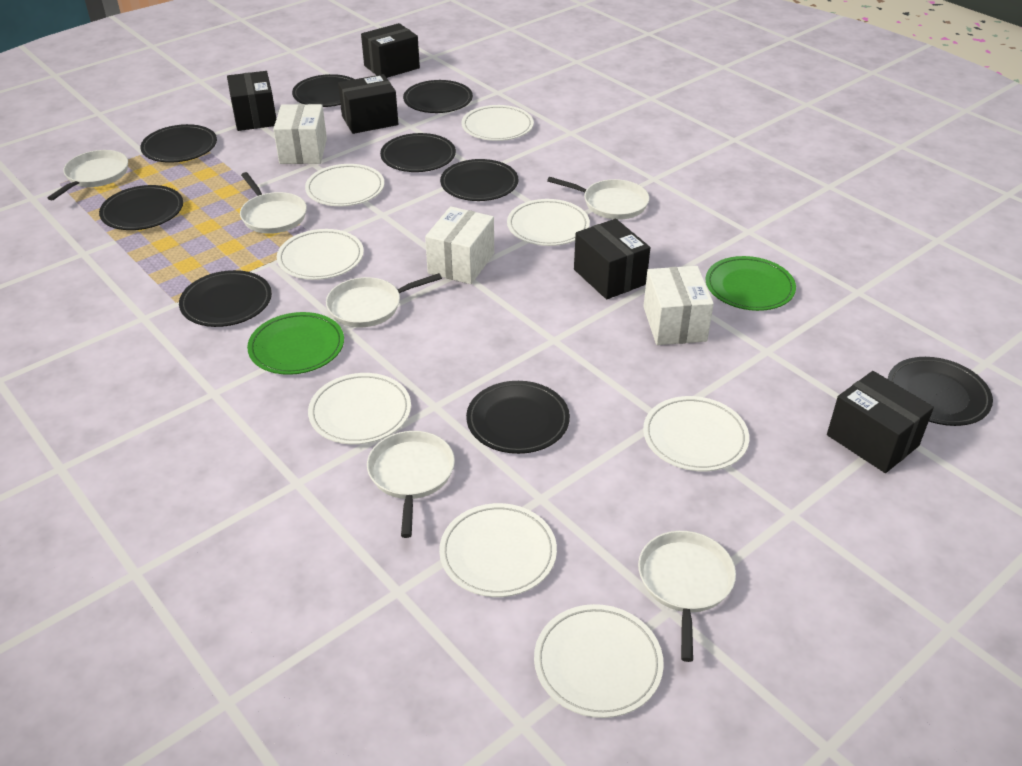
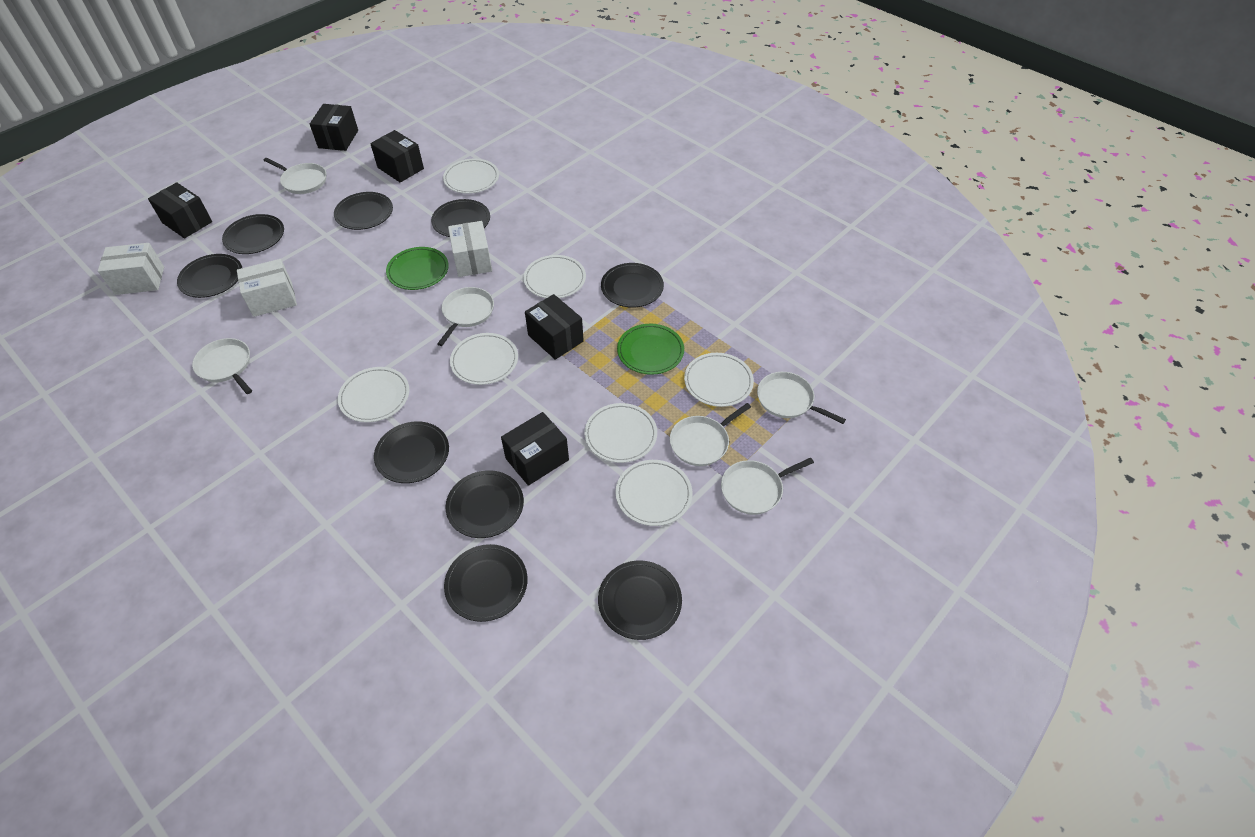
white plate: 8 -> 7

